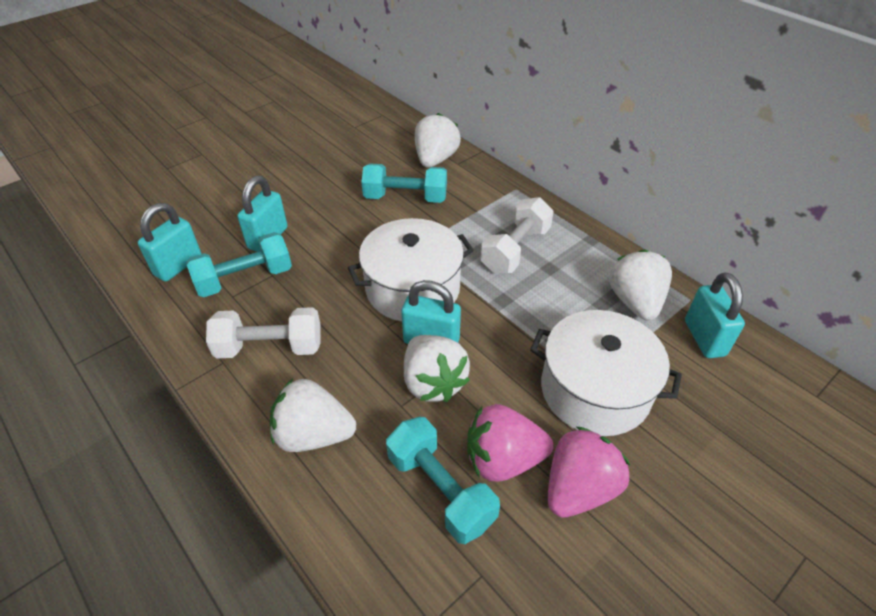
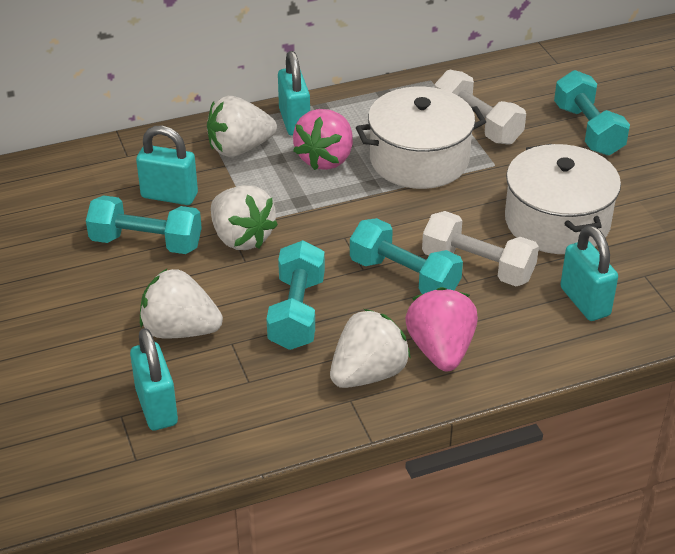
turquoise dumbbell: 3 -> 4

